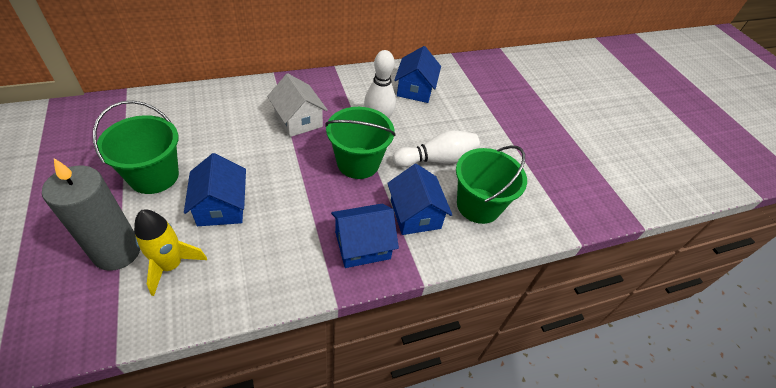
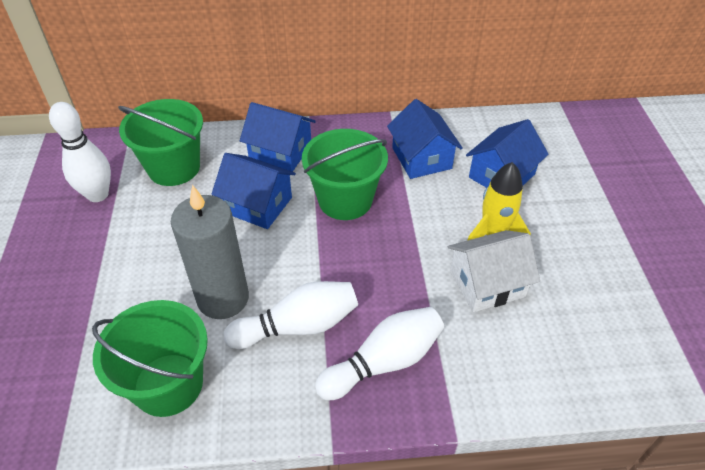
white bowling pin: 2 -> 3

